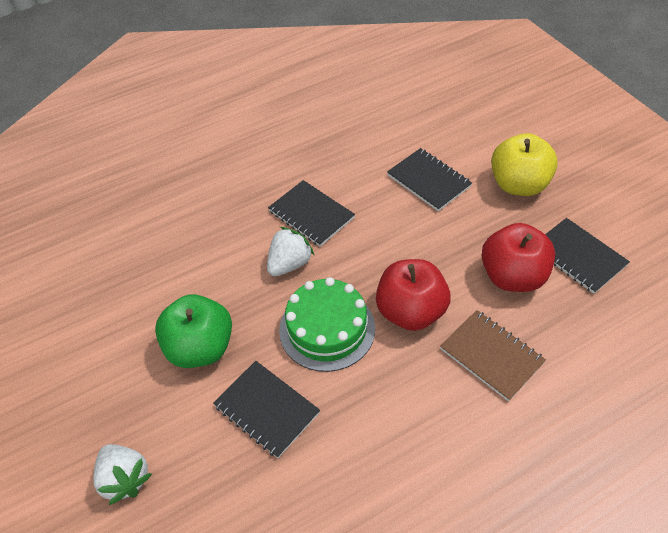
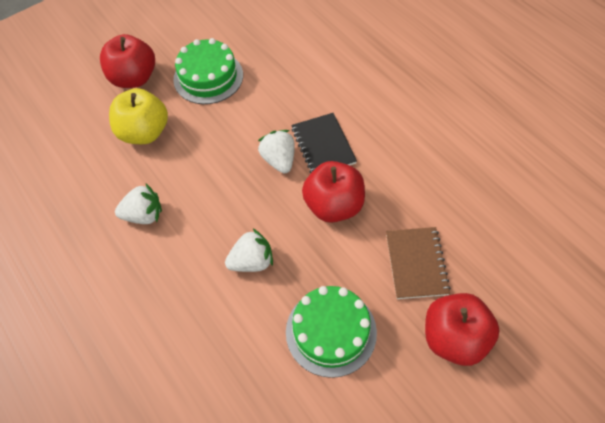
black notebook: 4 -> 1
green apple: 1 -> 0
green cake: 1 -> 2
red apple: 2 -> 3
white strawberry: 2 -> 3

